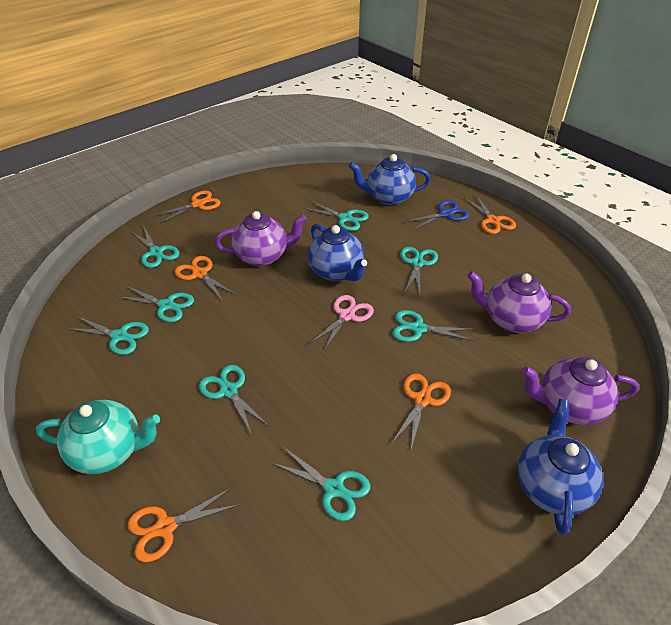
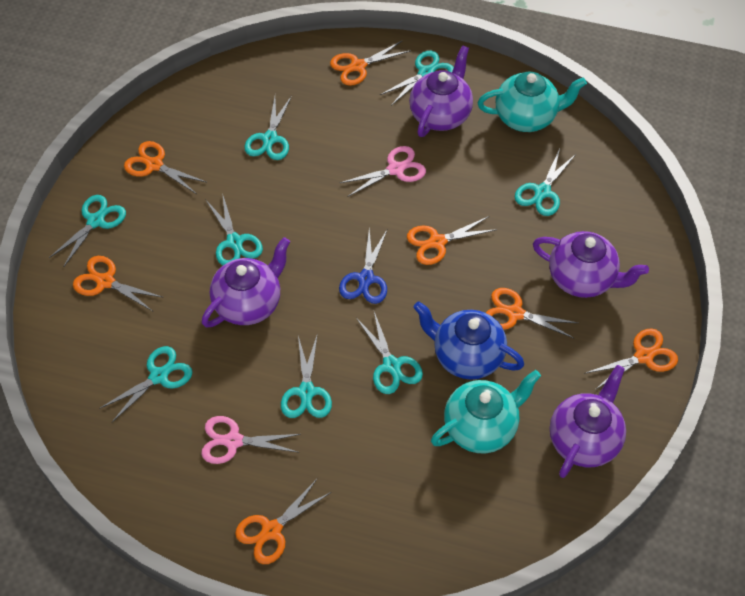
blue teapot: 3 -> 1
orange scissors: 5 -> 7
pink scissors: 1 -> 2
purple teapot: 3 -> 4
turquoise teapot: 1 -> 2

